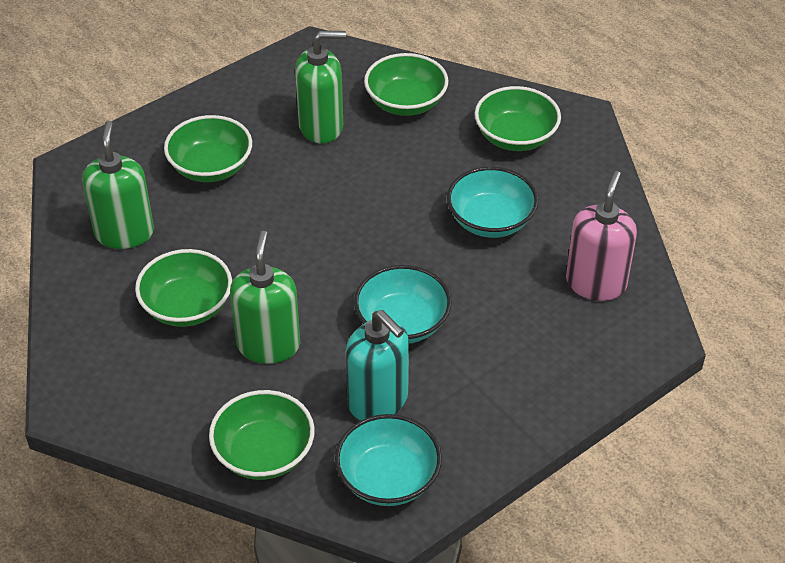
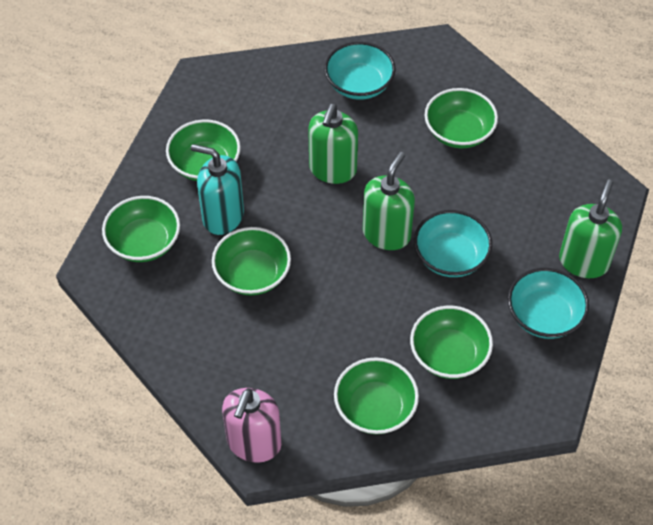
green bowl: 5 -> 6

